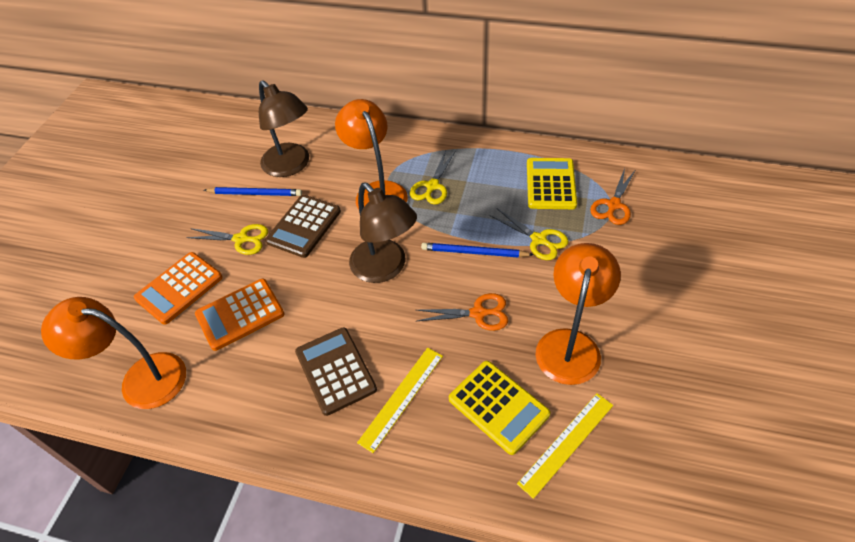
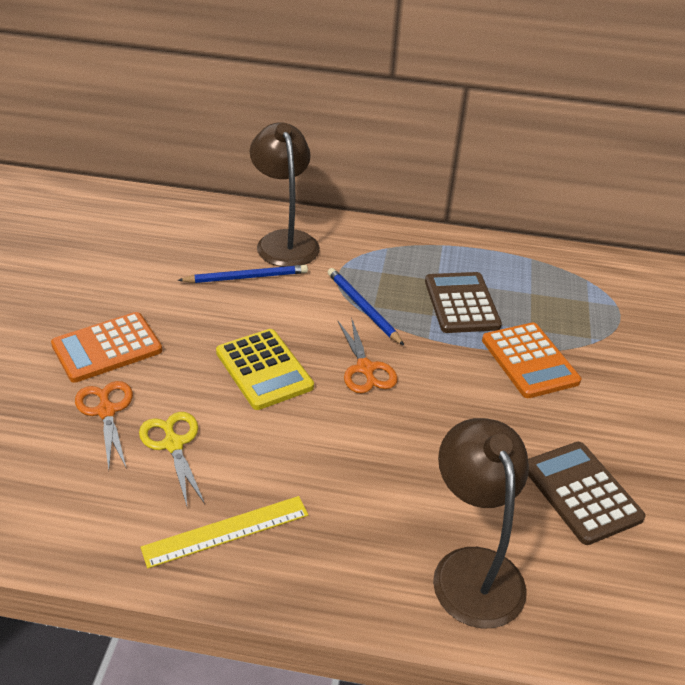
orange lamp: 3 -> 0
yellow calculator: 2 -> 1
yellow ruler: 2 -> 1
yellow scissors: 3 -> 1

